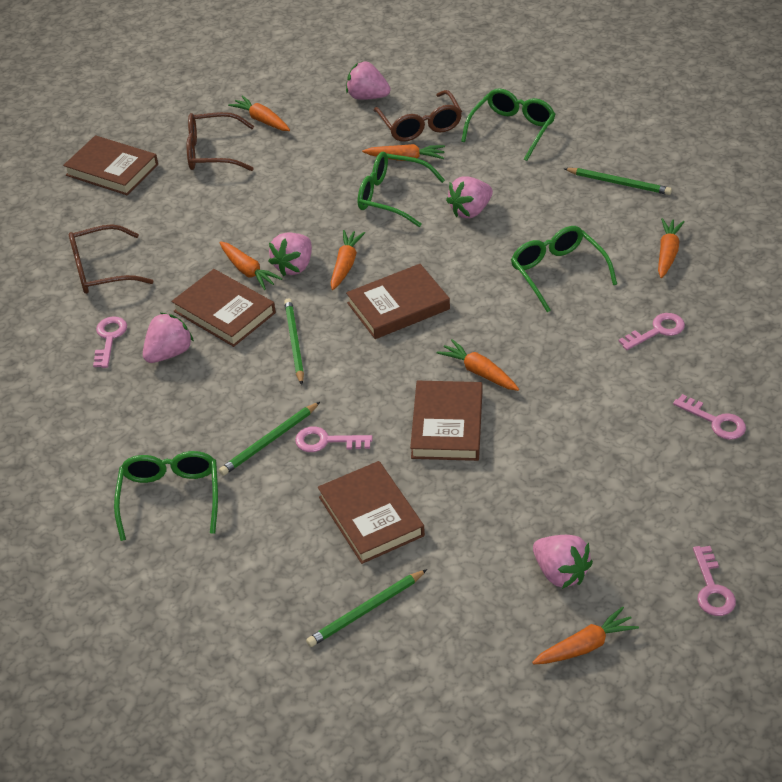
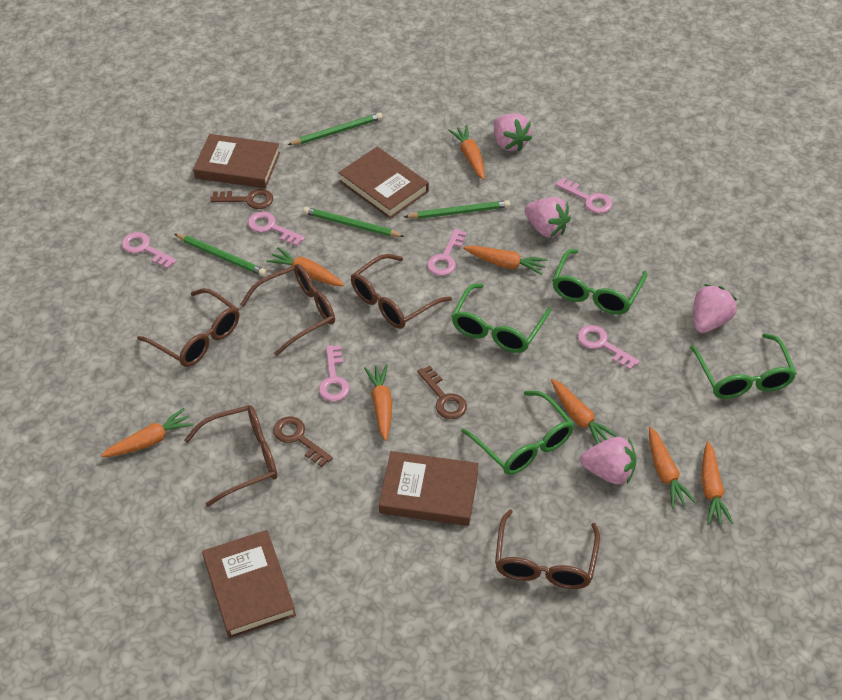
brown book: 5 -> 4
brown glasses: 3 -> 5
brown key: 0 -> 3
orange carrot: 7 -> 8
pink key: 5 -> 6
pink strawberry: 5 -> 4

